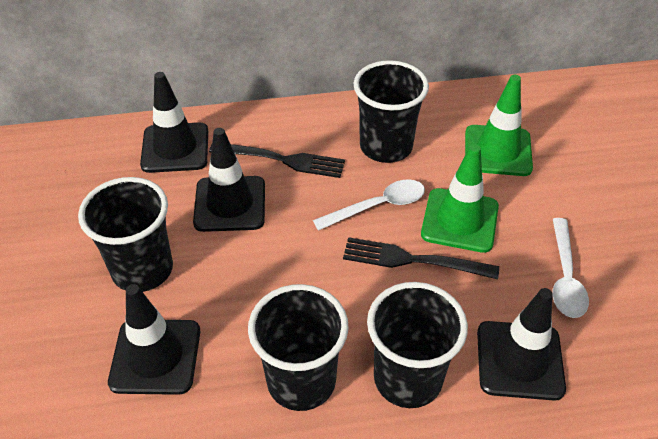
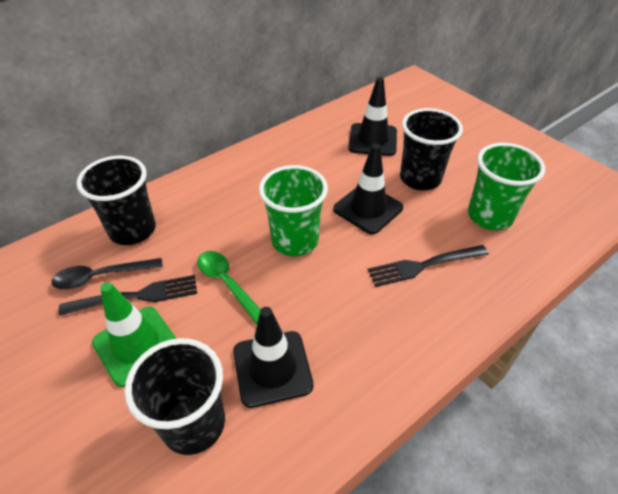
black cup: 4 -> 3
black spoon: 0 -> 1
black traffic cone: 4 -> 3
green cup: 0 -> 2
green spoon: 0 -> 1
green traffic cone: 2 -> 1
white spoon: 2 -> 0

